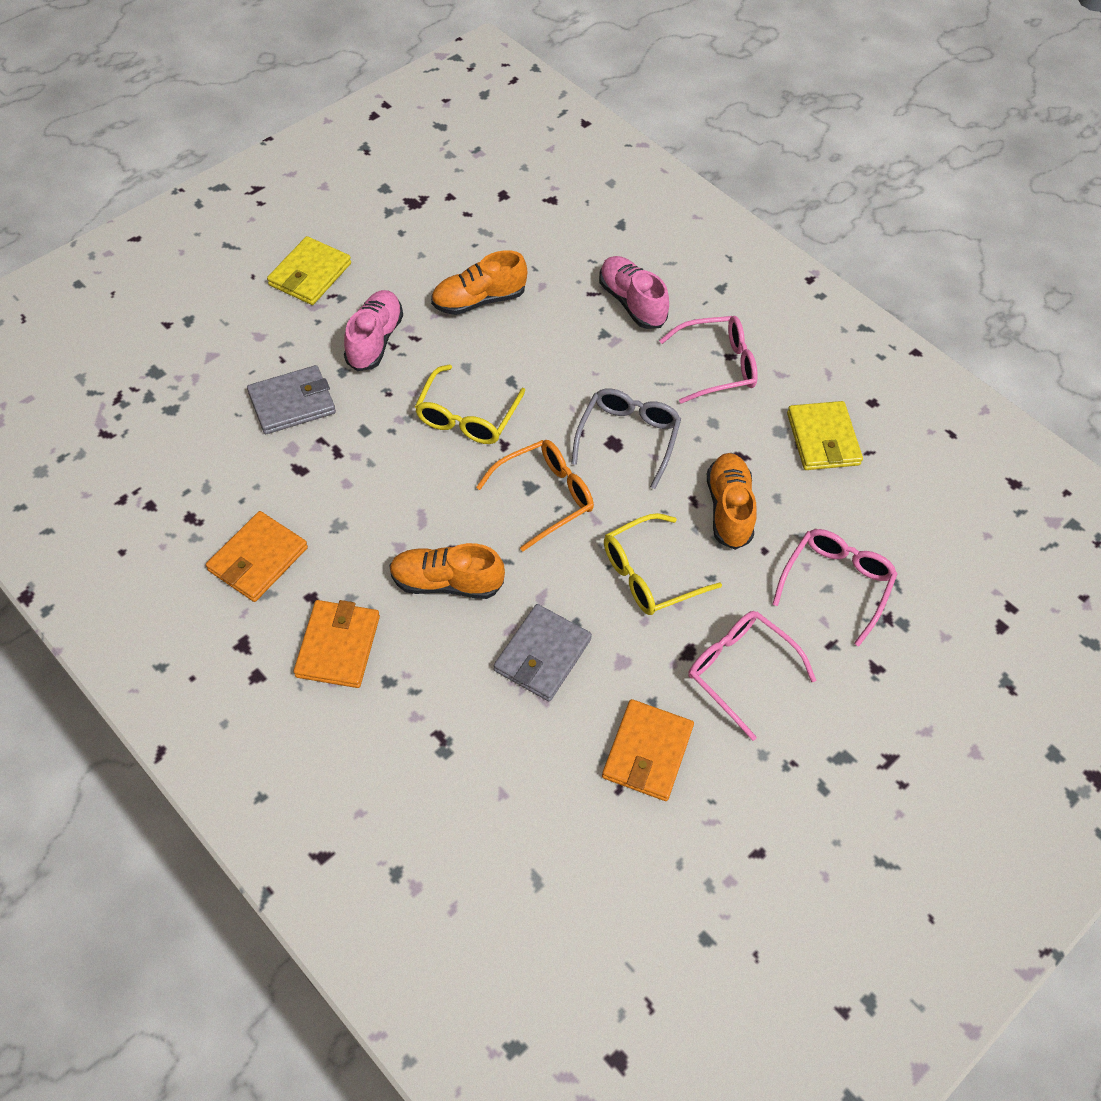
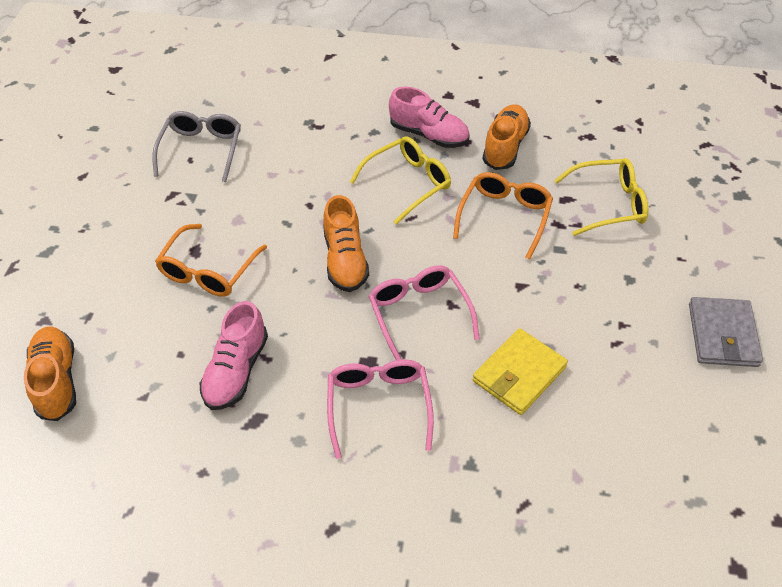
grey wallet: 2 -> 1
orange glasses: 1 -> 2
orange wallet: 3 -> 0
pink glasses: 3 -> 2
yellow wallet: 2 -> 1

